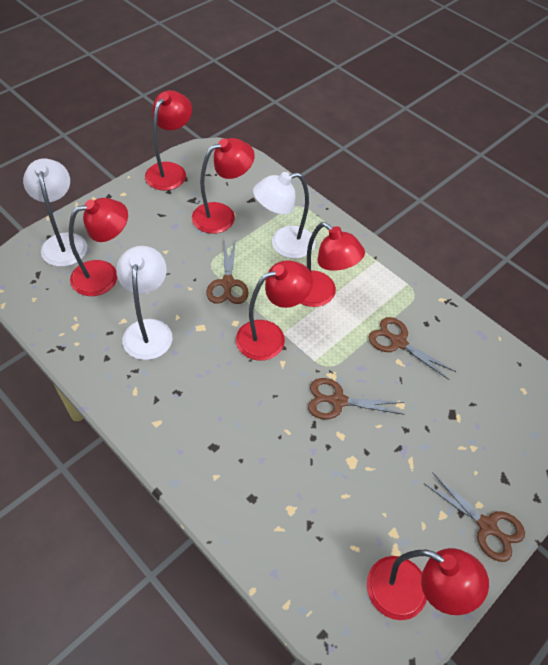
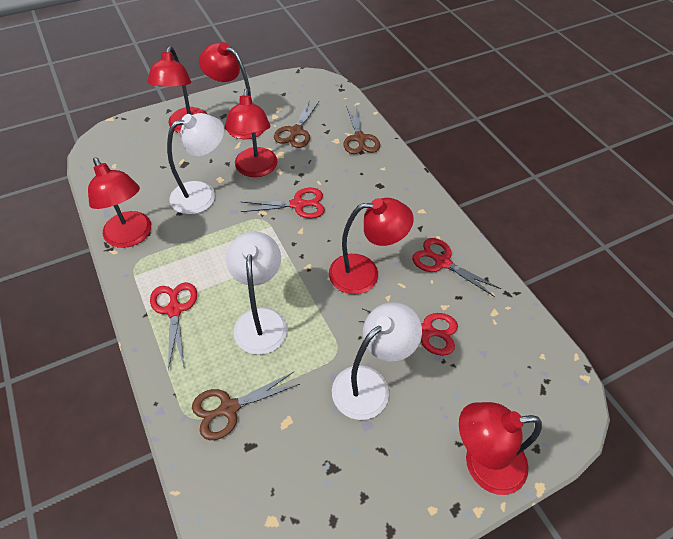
brown scissors: 4 -> 3
red scissors: 0 -> 4

